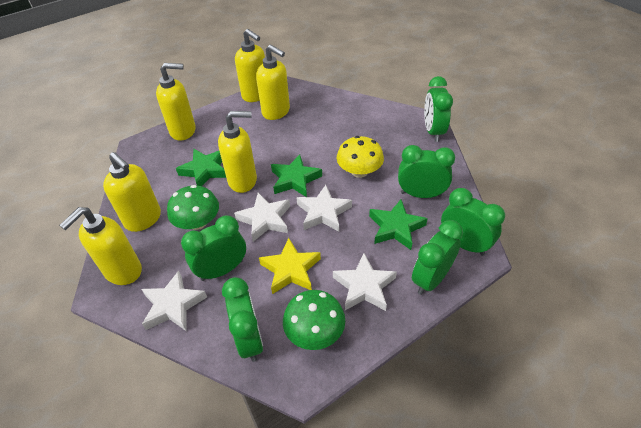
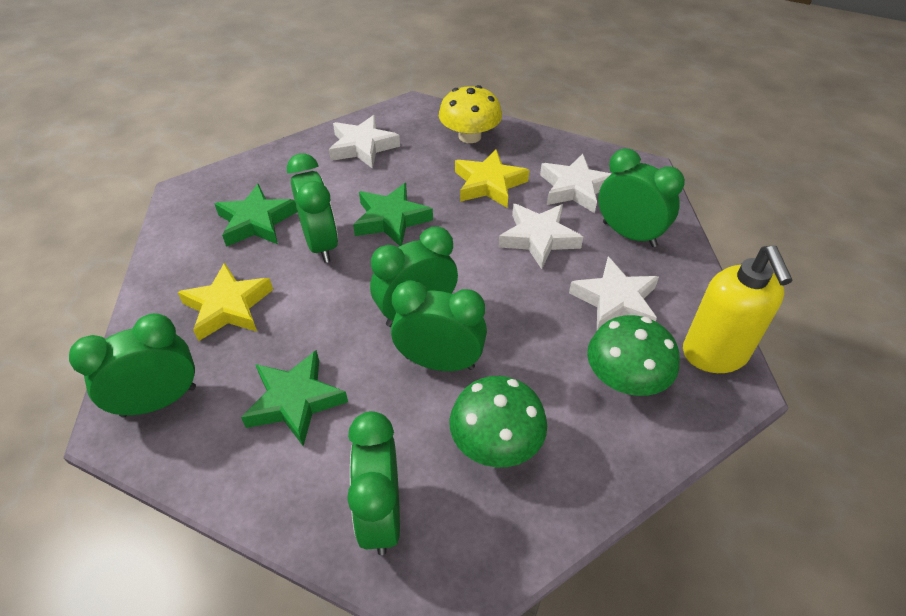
yellow soap dispenser: 6 -> 1
yellow star: 1 -> 2

